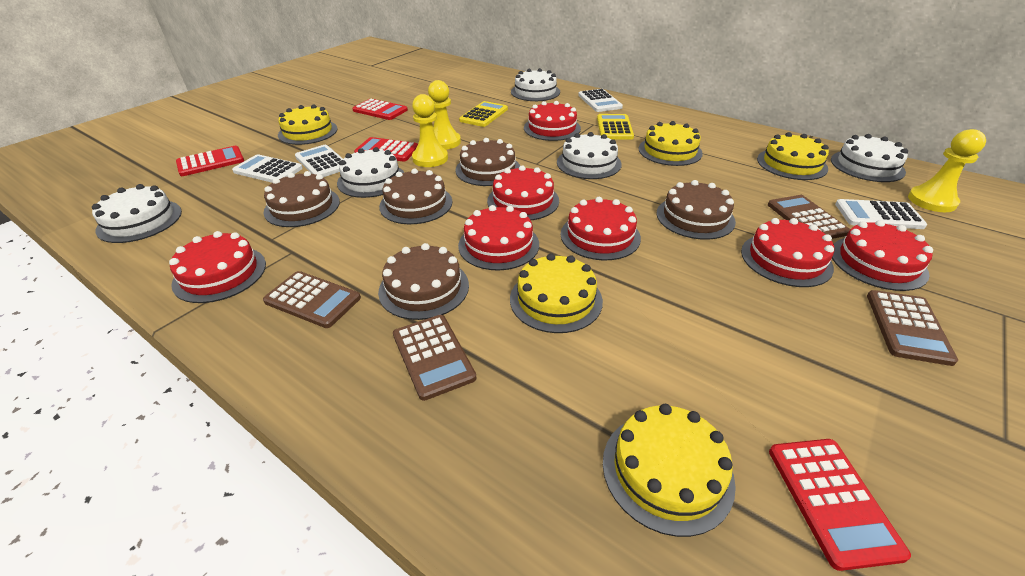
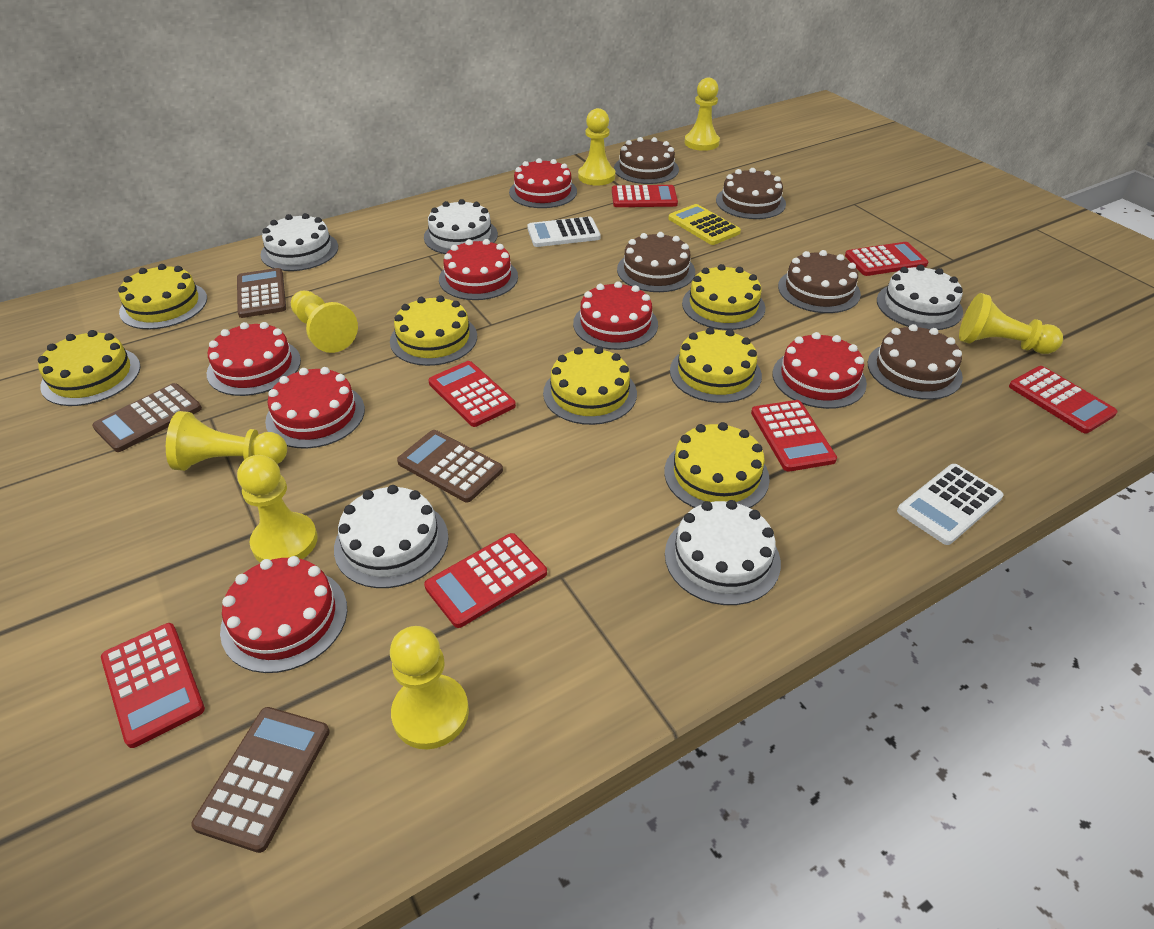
red calculator: 4 -> 7
white calculator: 4 -> 2
yellow cake: 5 -> 7
yellow calculator: 2 -> 1
yellow pawn: 3 -> 7

